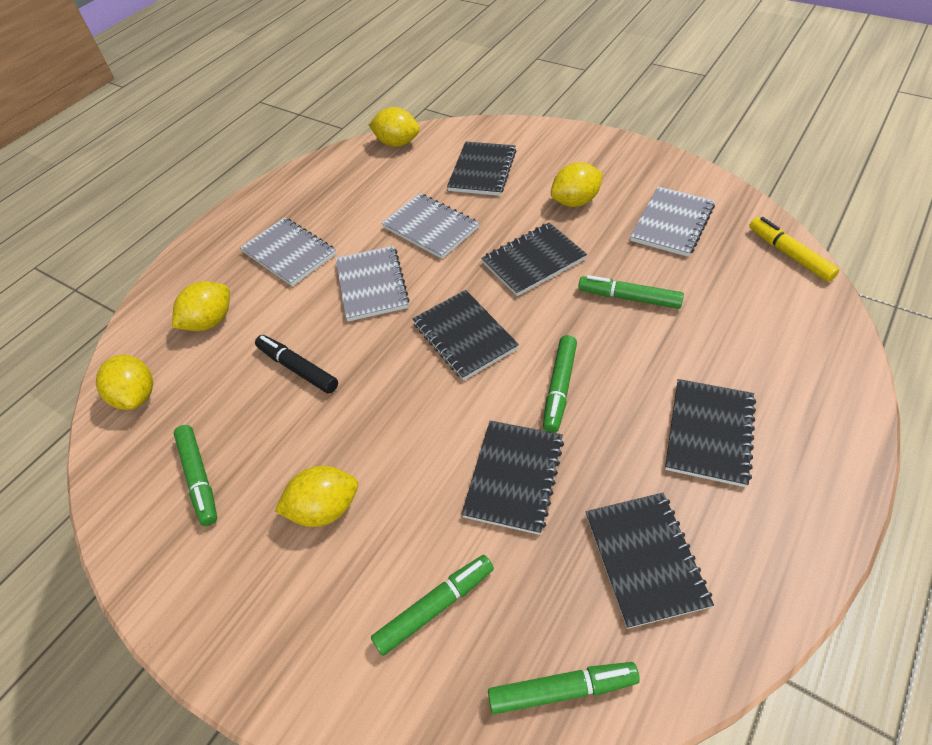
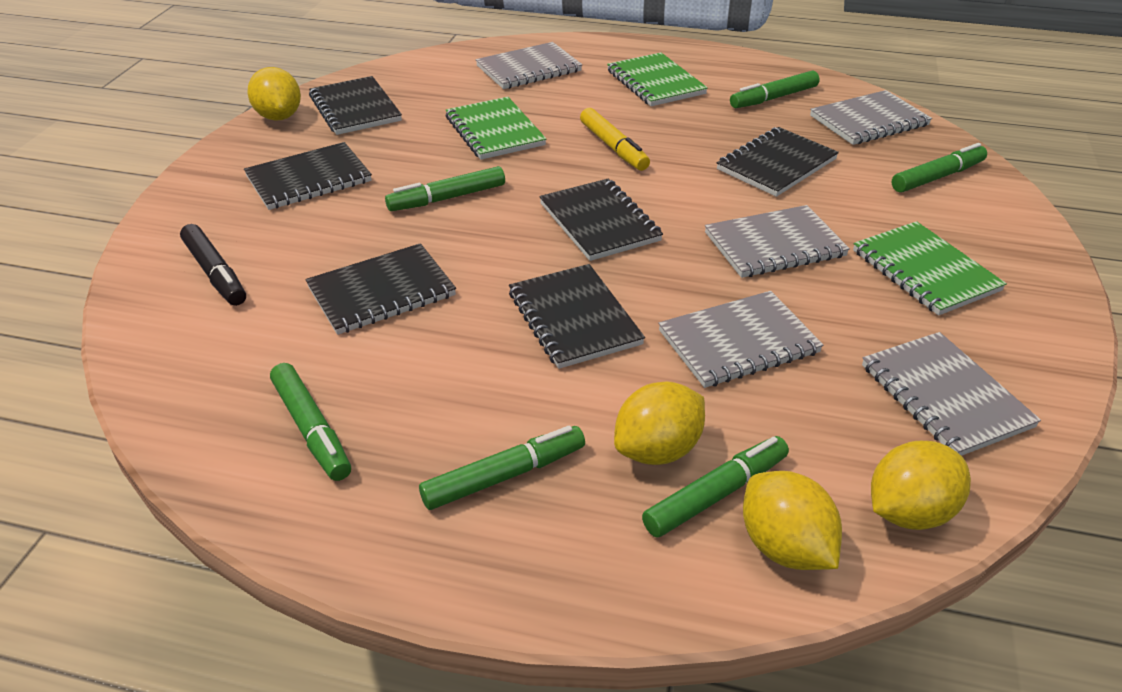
green marker: 5 -> 6
green notebook: 0 -> 3
grey notebook: 4 -> 5
yellow lemon: 5 -> 4

